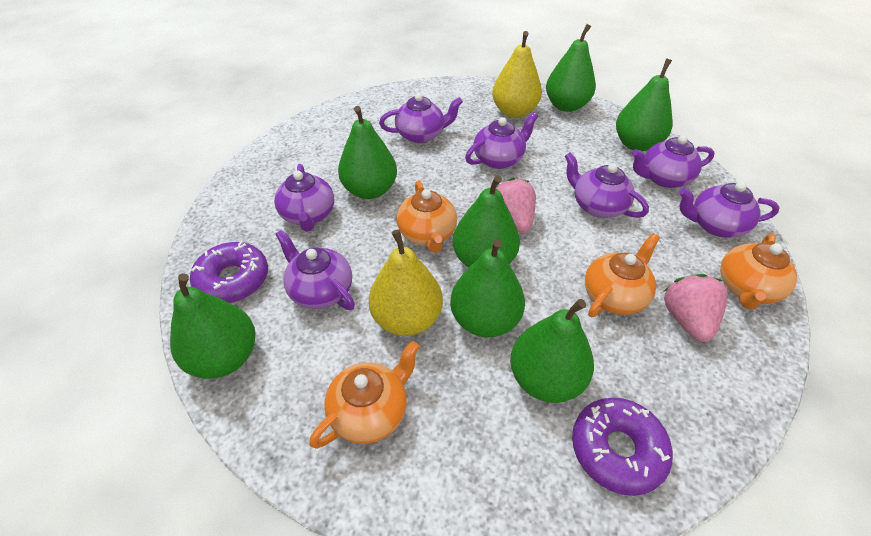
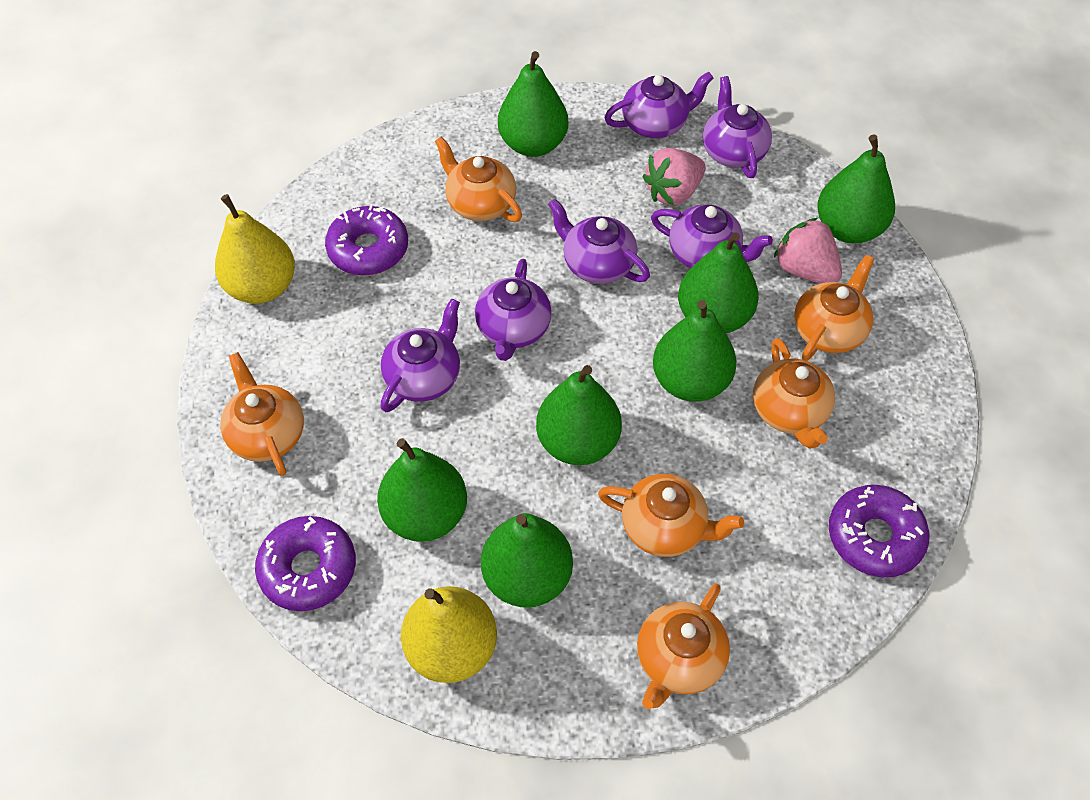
orange teapot: 4 -> 6
purple donut: 2 -> 3
purple teapot: 7 -> 6

